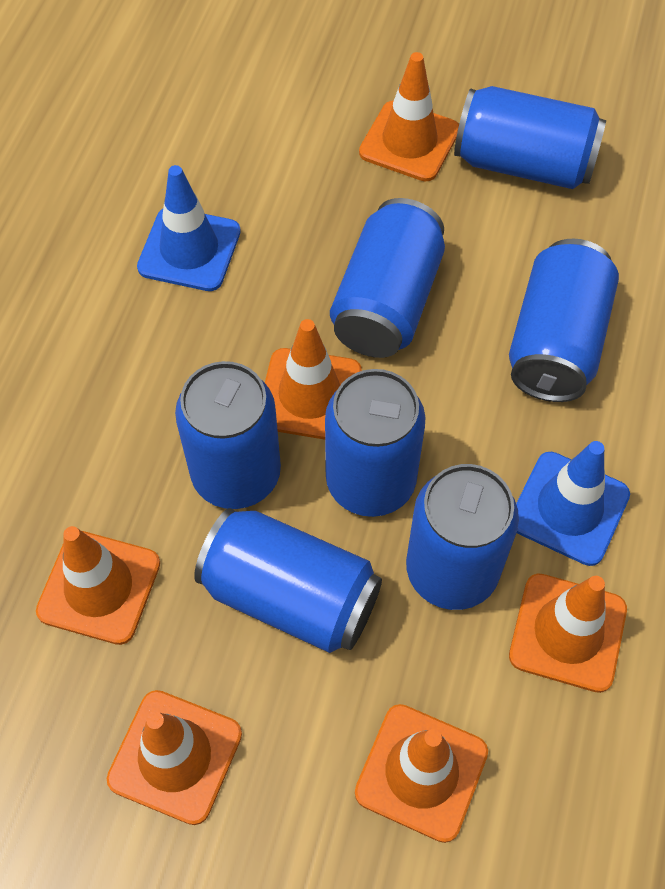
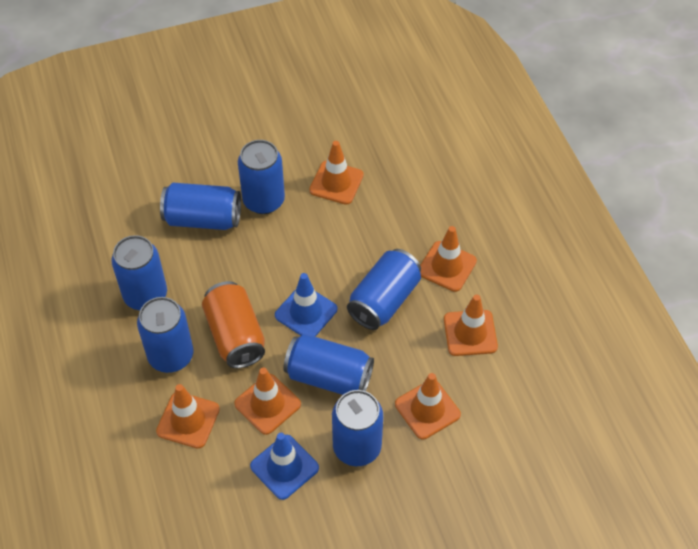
orange can: 0 -> 1

